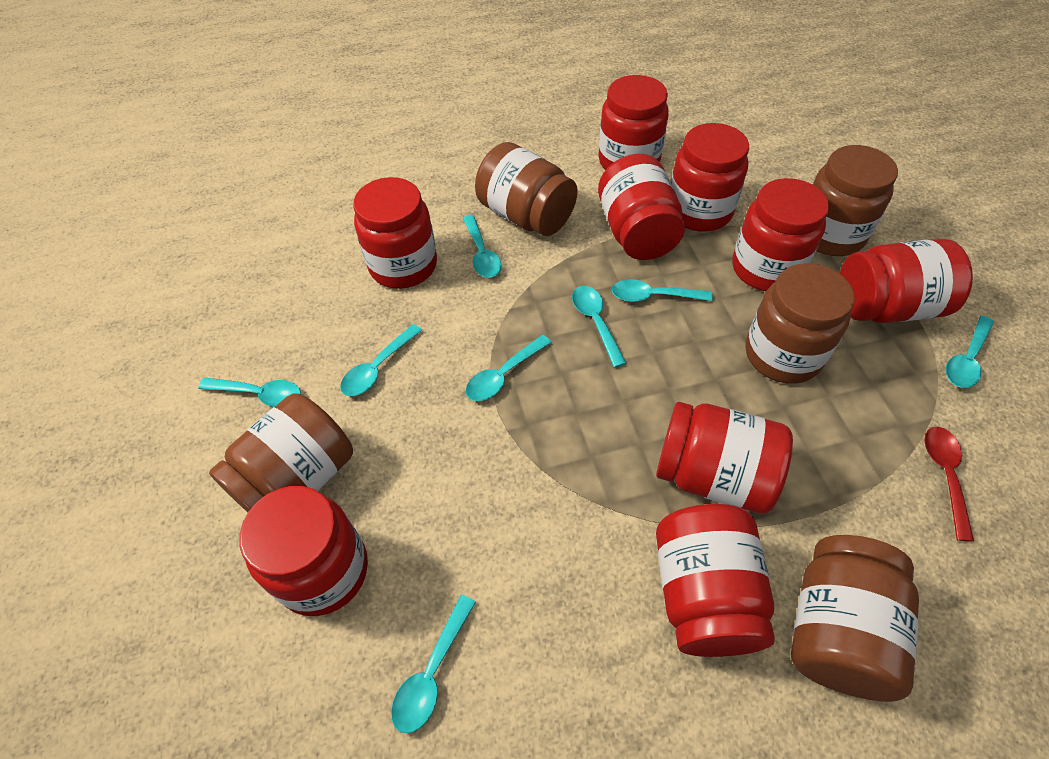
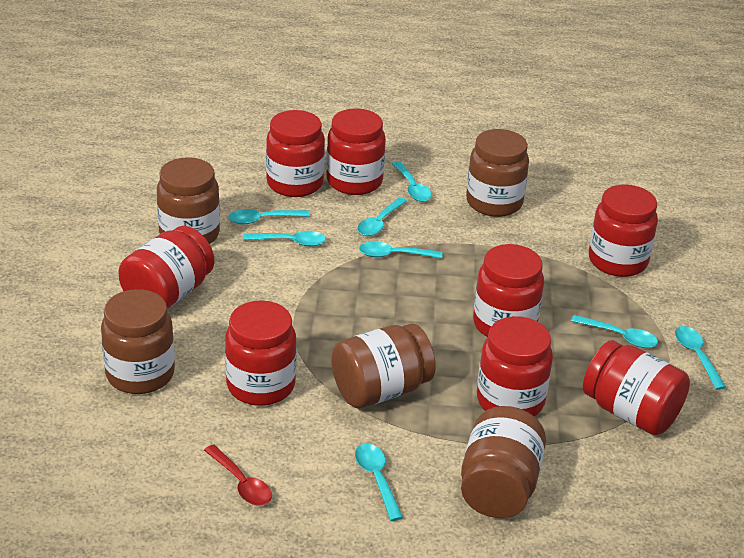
red jar: 9 -> 8

